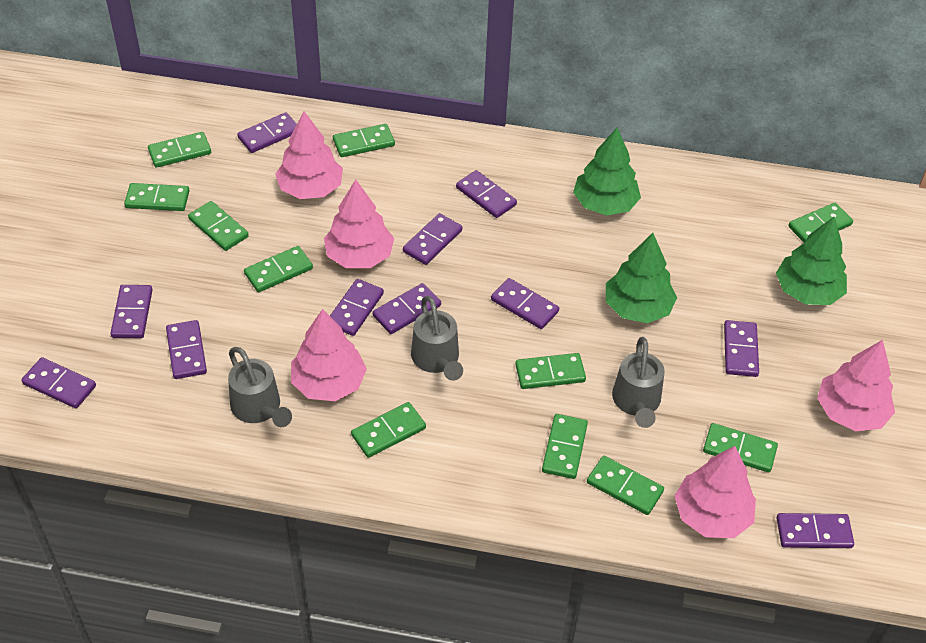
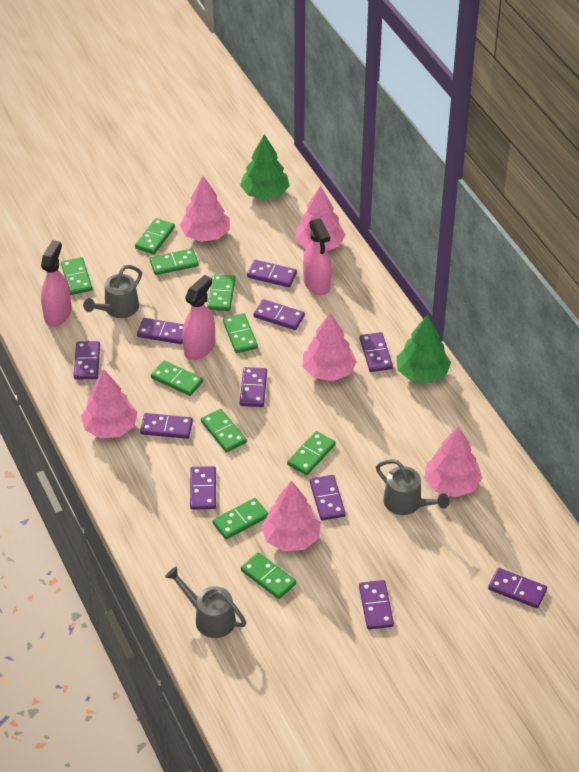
green domino: 11 -> 10
green tree: 3 -> 2
pink spray bottle: 0 -> 3
pink tree: 5 -> 6

